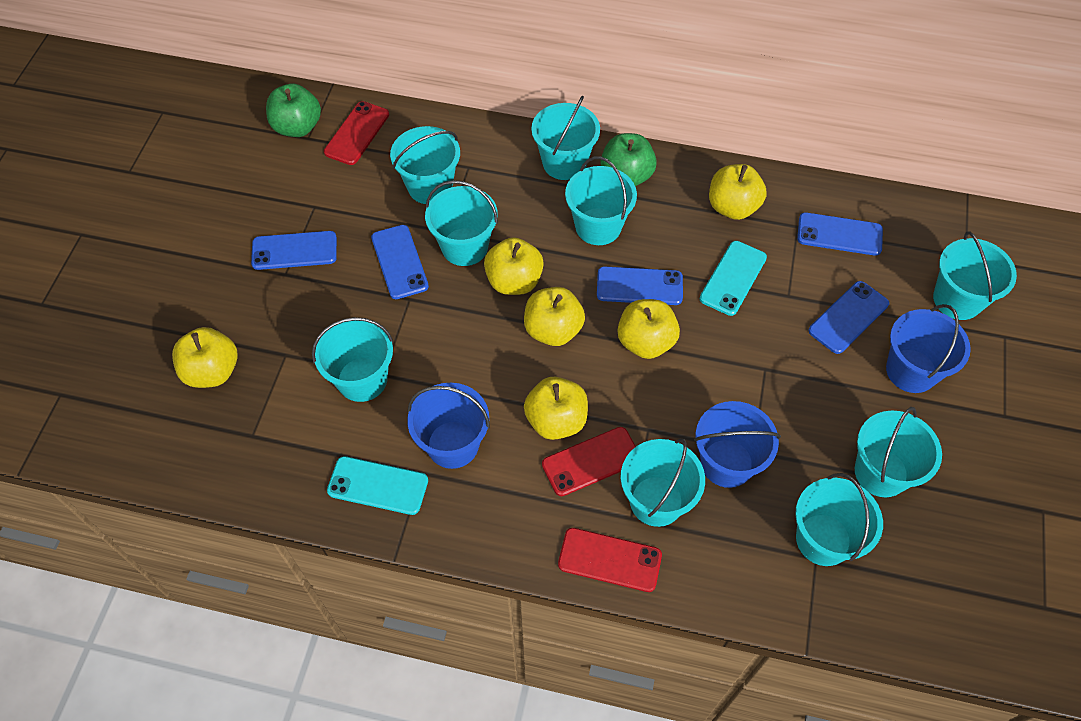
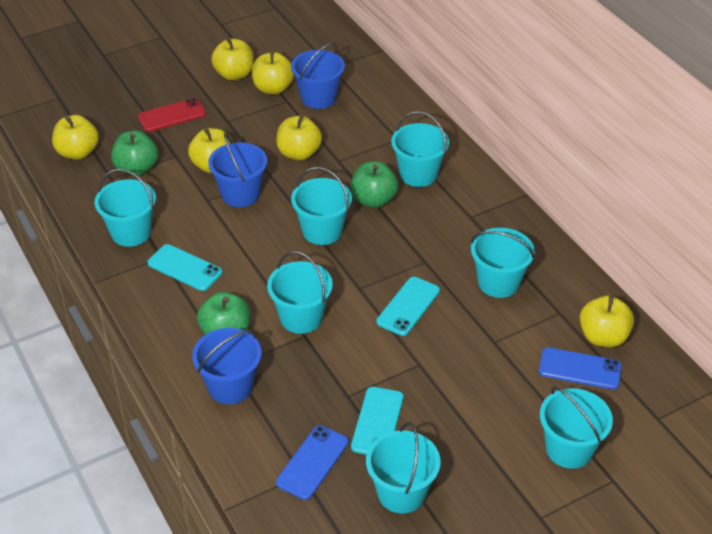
blue phone: 5 -> 2
green apple: 2 -> 3
red phone: 3 -> 1
turquoise bucket: 9 -> 7
turquoise phone: 2 -> 3

